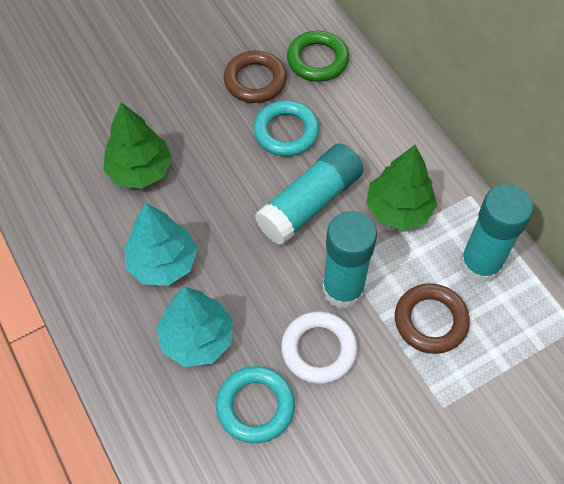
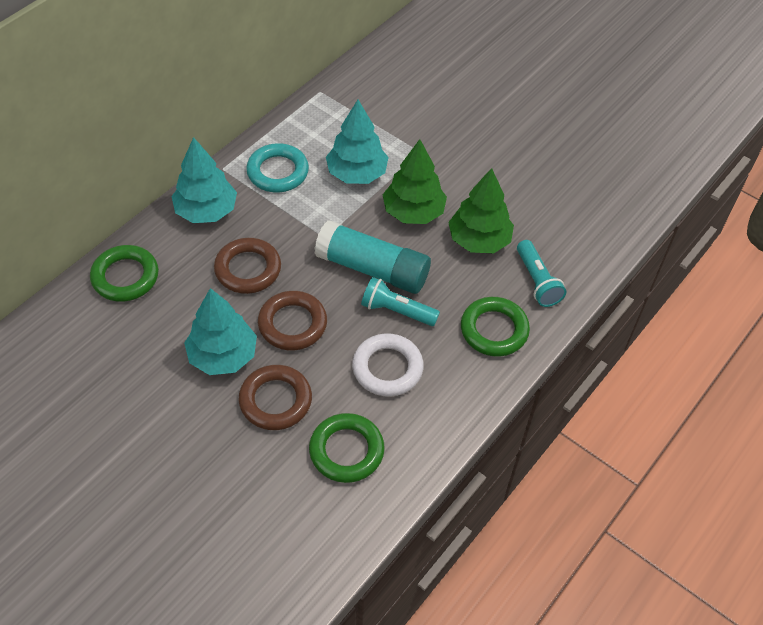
brown ring: 2 -> 3
green ring: 1 -> 3
turquoise flashlight: 0 -> 2
turquoise glue stick: 3 -> 1
turquoise ring: 2 -> 1
turquoise tree: 2 -> 3

